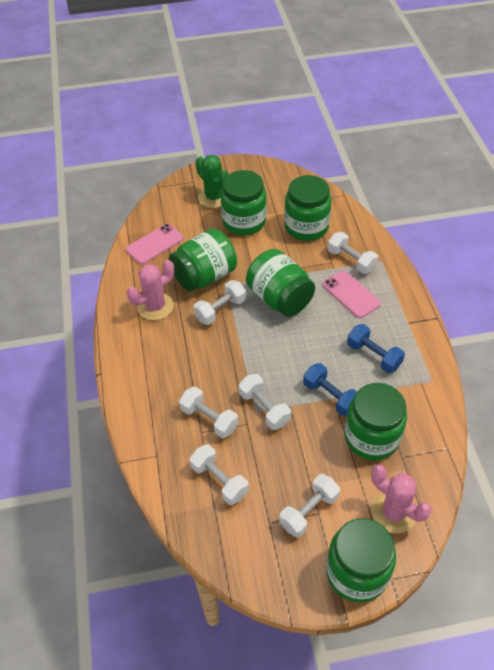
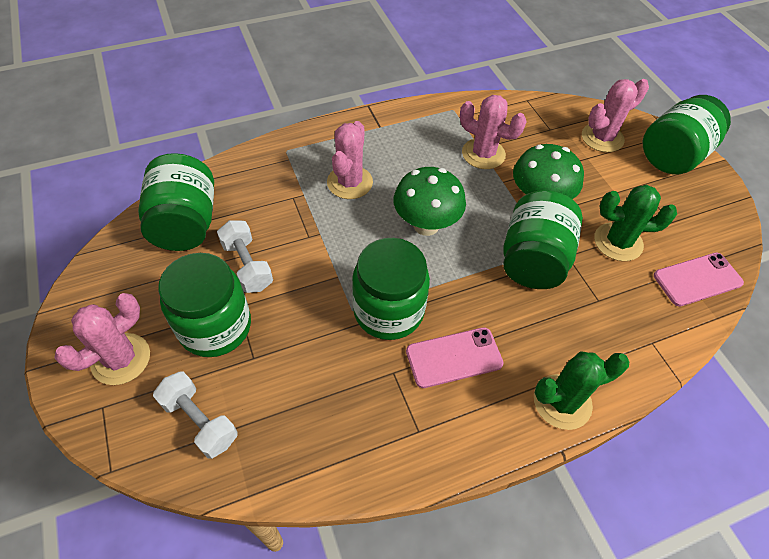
blue dumbbell: 2 -> 0
green cactus: 1 -> 2
green jar: 6 -> 5
green mushroom: 0 -> 2
pink cactus: 2 -> 4
white dumbbell: 6 -> 2

